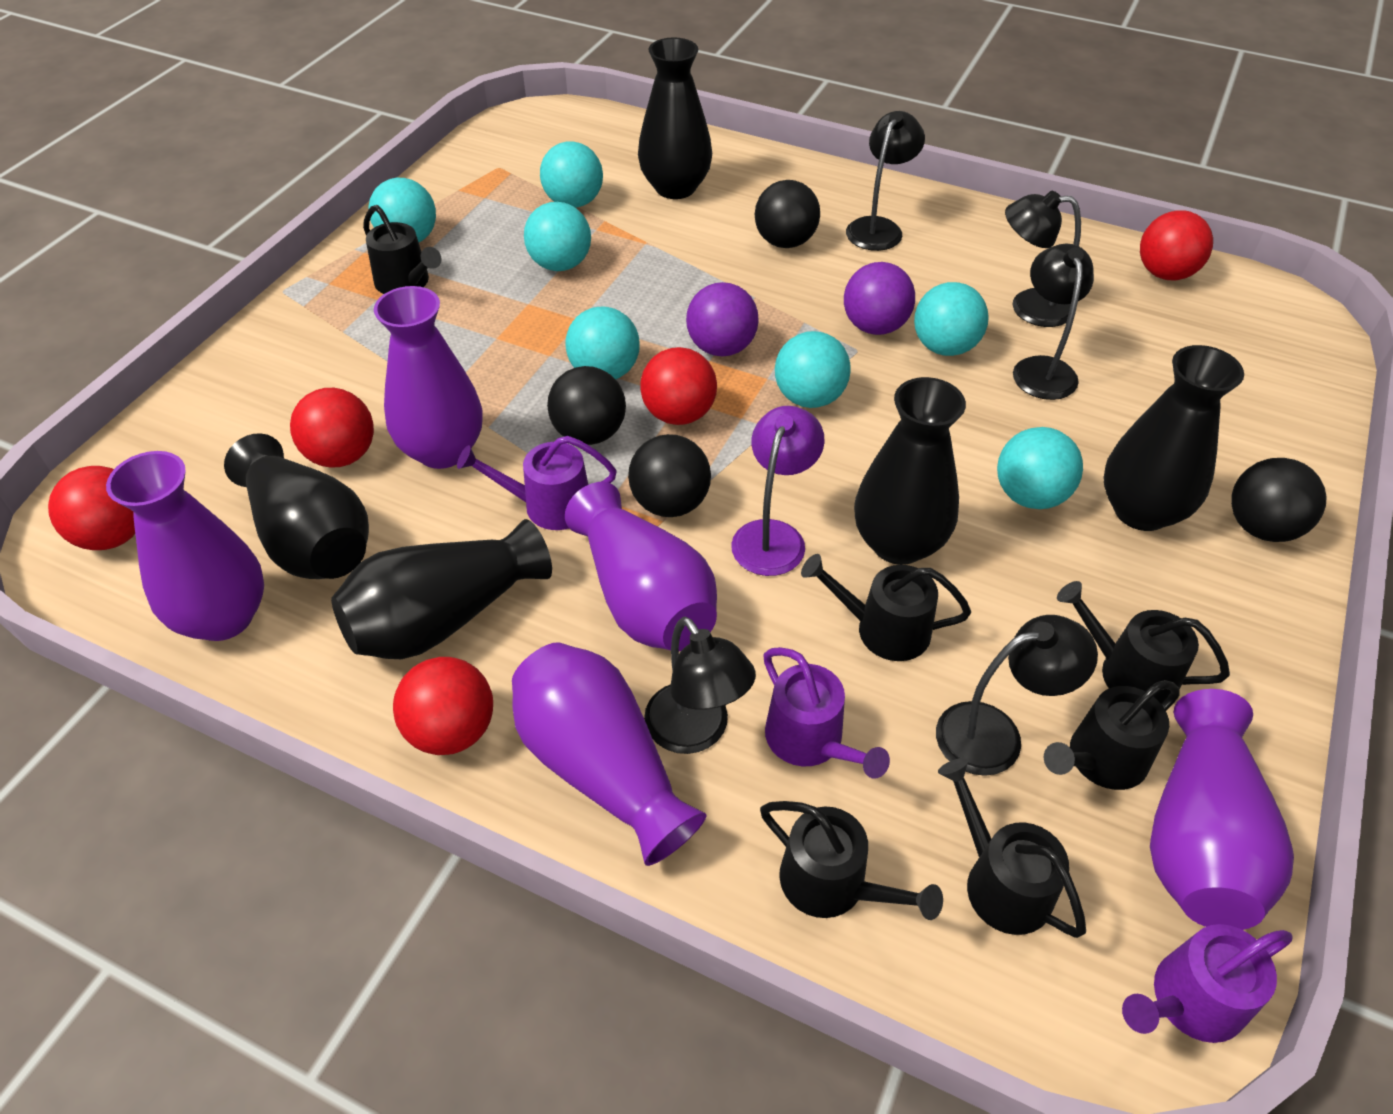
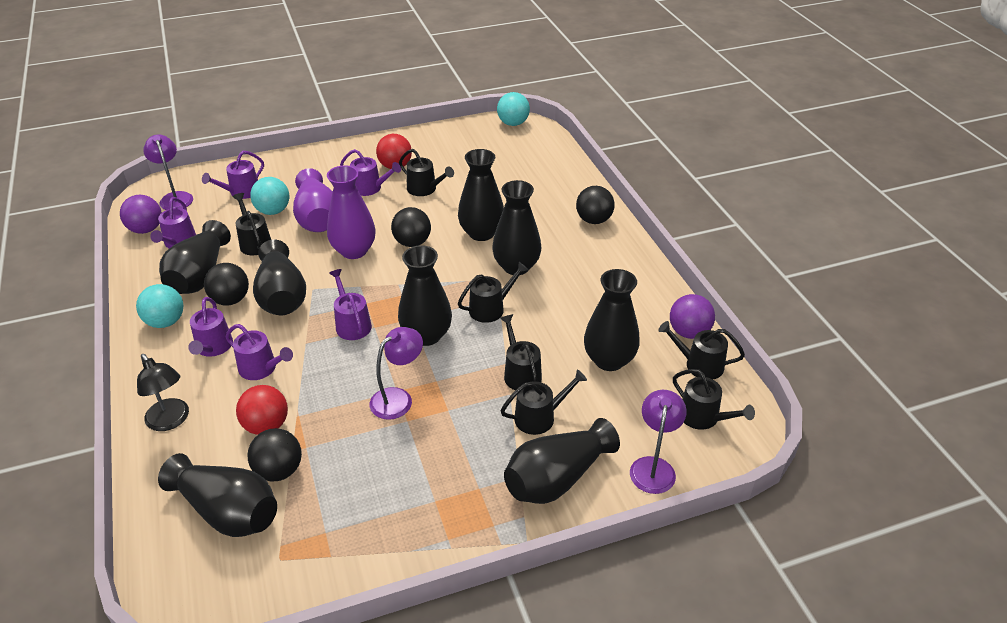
black lamp: 5 -> 1
black vase: 5 -> 8
black watering can: 6 -> 7
purple lamp: 1 -> 3
purple vase: 5 -> 2
purple watering can: 3 -> 6
red ball: 5 -> 2
turquoise ball: 7 -> 3

